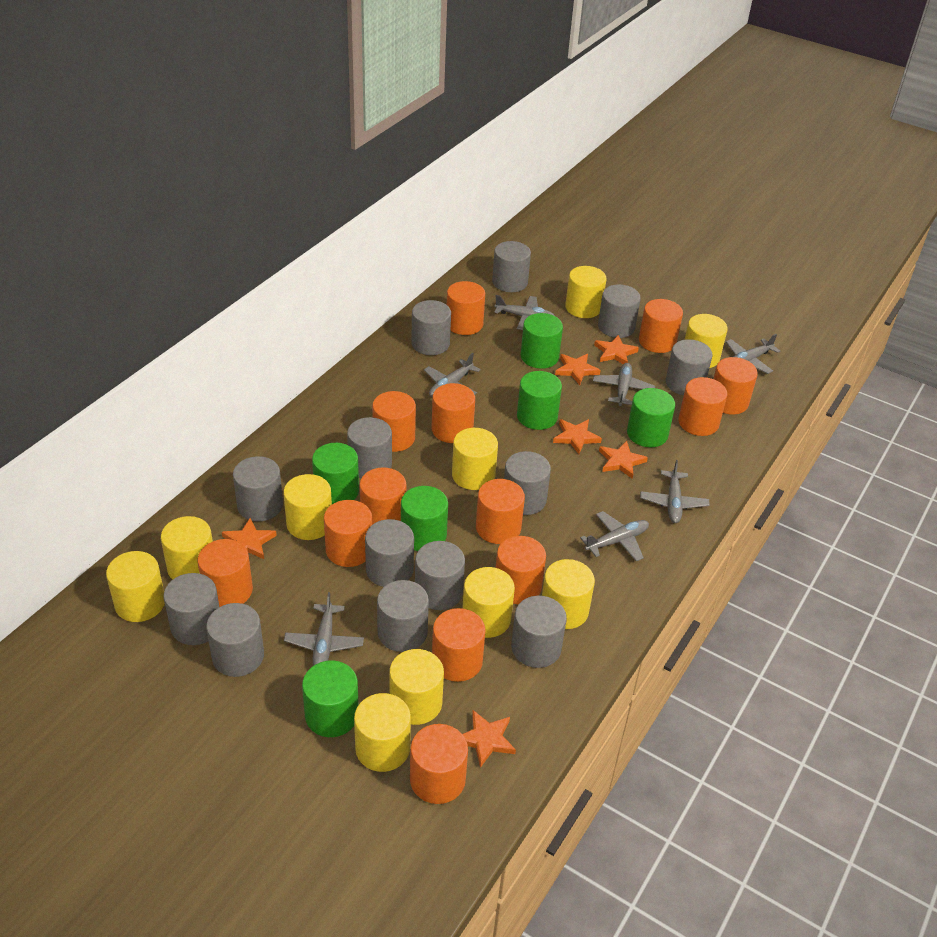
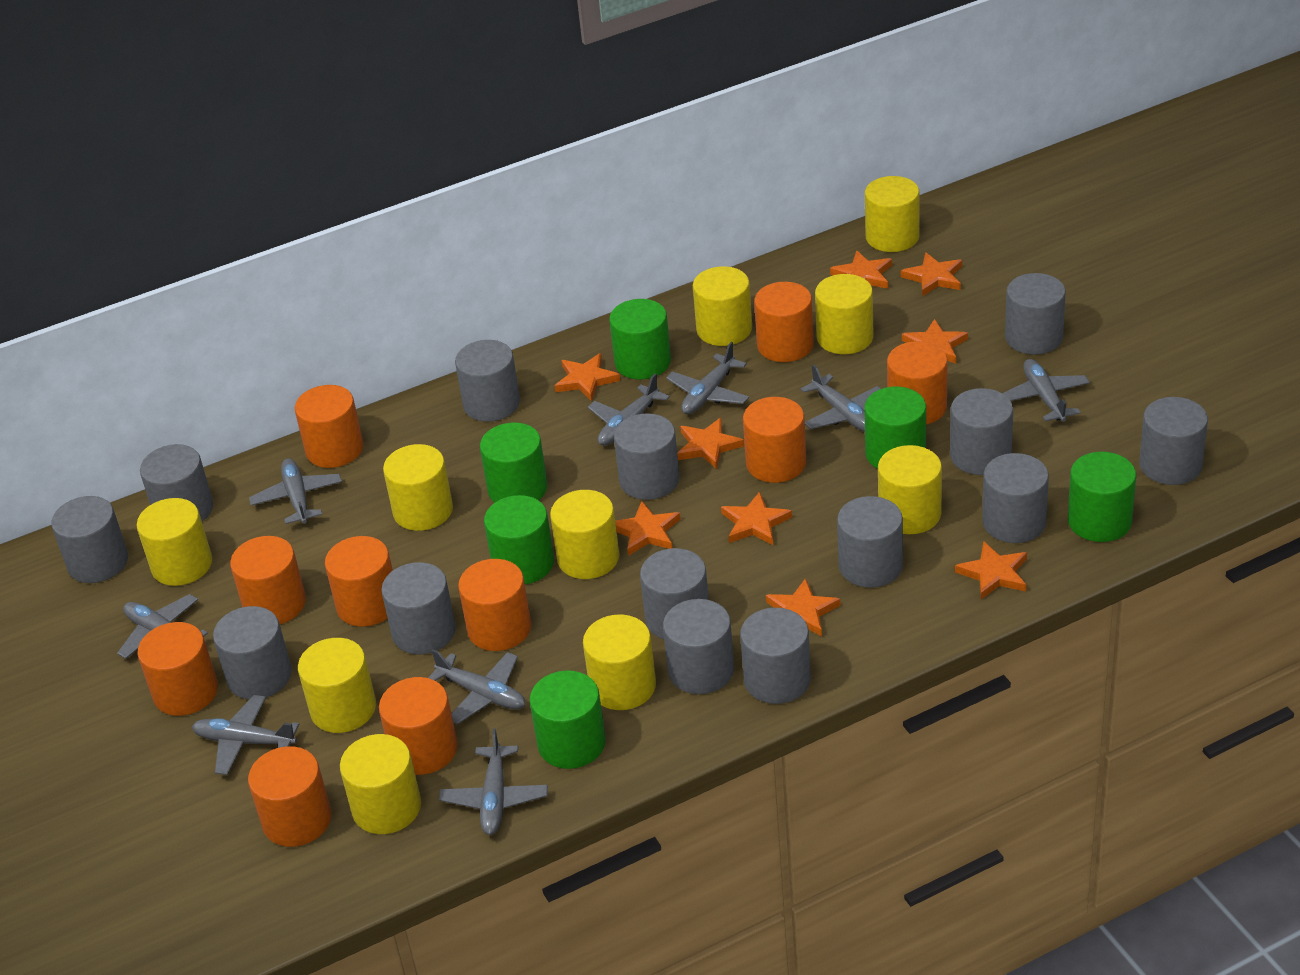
grey cylinder: 13 -> 14
grey plane: 7 -> 9
orange cylinder: 13 -> 10
orange star: 6 -> 9

